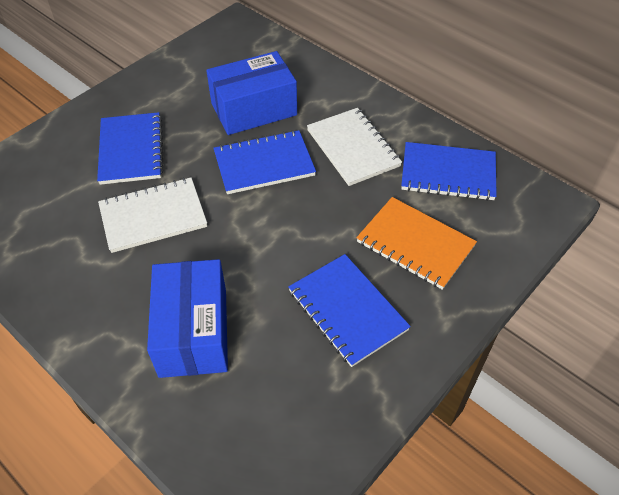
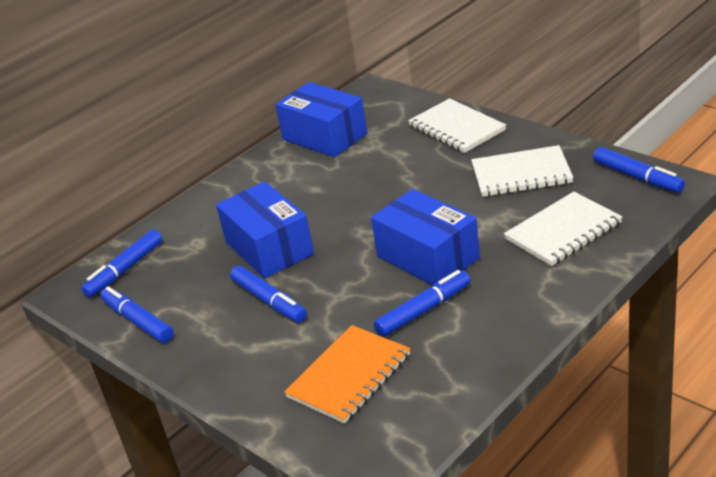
blue box: 2 -> 3
blue marker: 0 -> 5
blue notebook: 4 -> 0
white notebook: 2 -> 3

